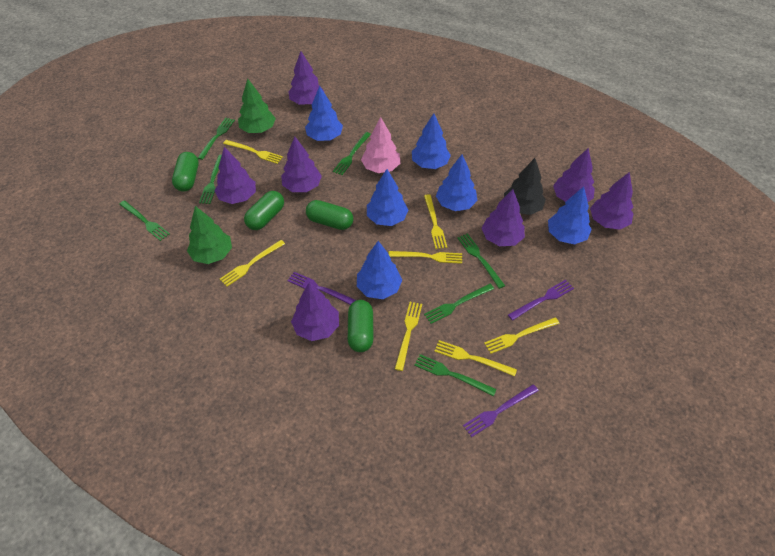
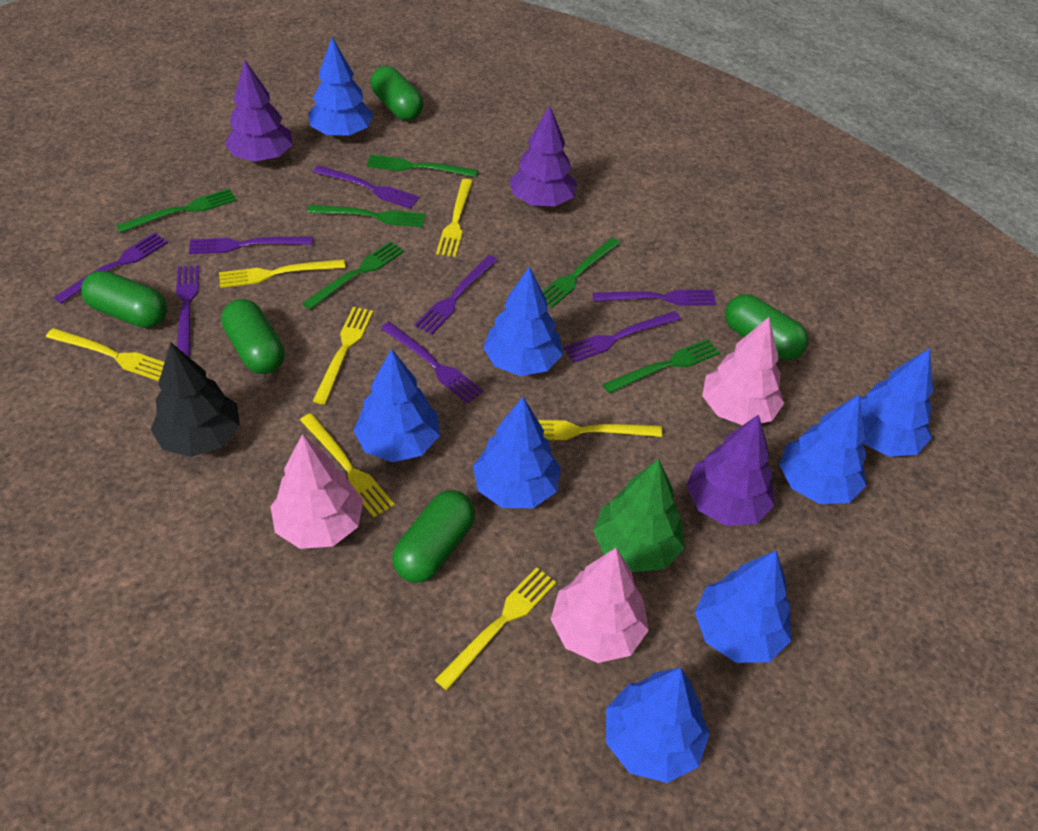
blue tree: 6 -> 8
green capsule: 4 -> 5
green fork: 7 -> 6
green tree: 2 -> 1
pink tree: 1 -> 3
purple fork: 3 -> 8
purple tree: 7 -> 3

